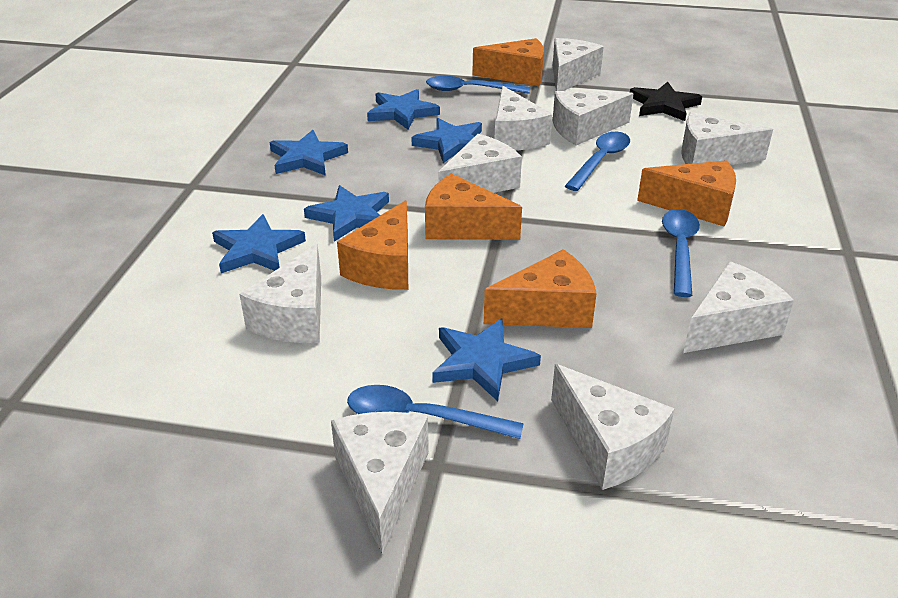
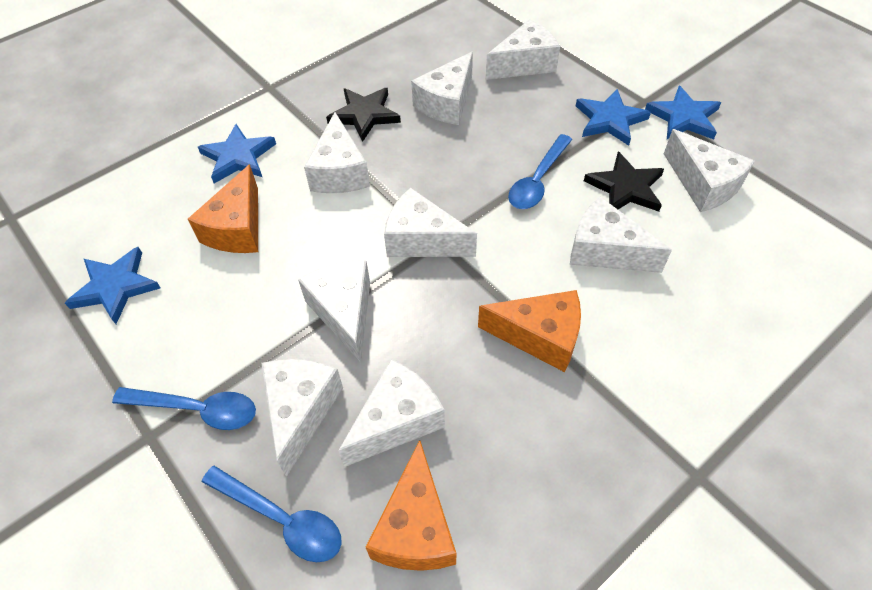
black star: 1 -> 2
blue spoon: 4 -> 3
blue star: 6 -> 4
orange cheese: 5 -> 3

